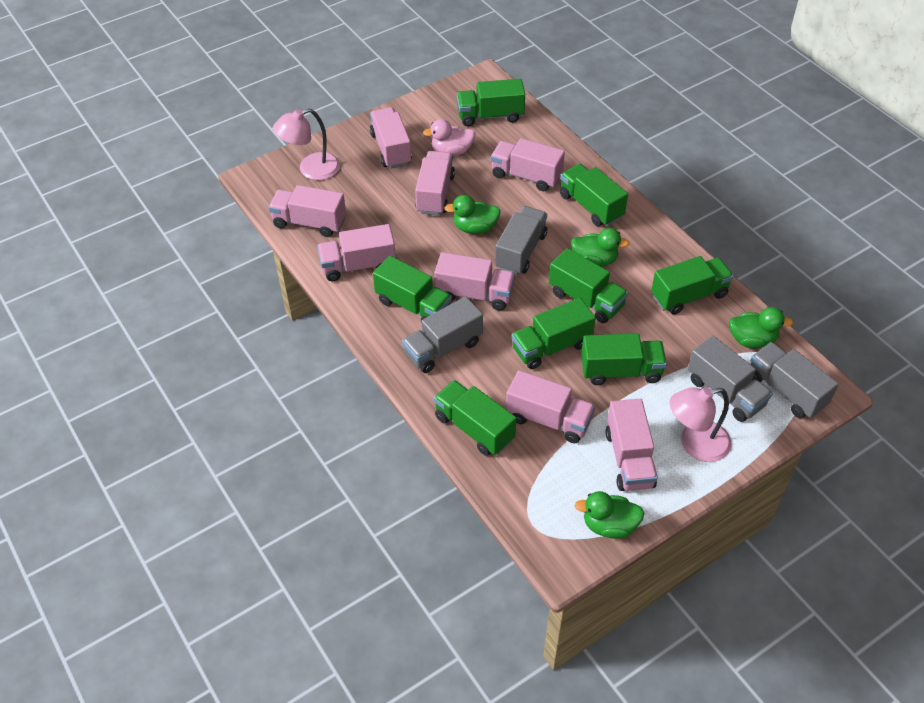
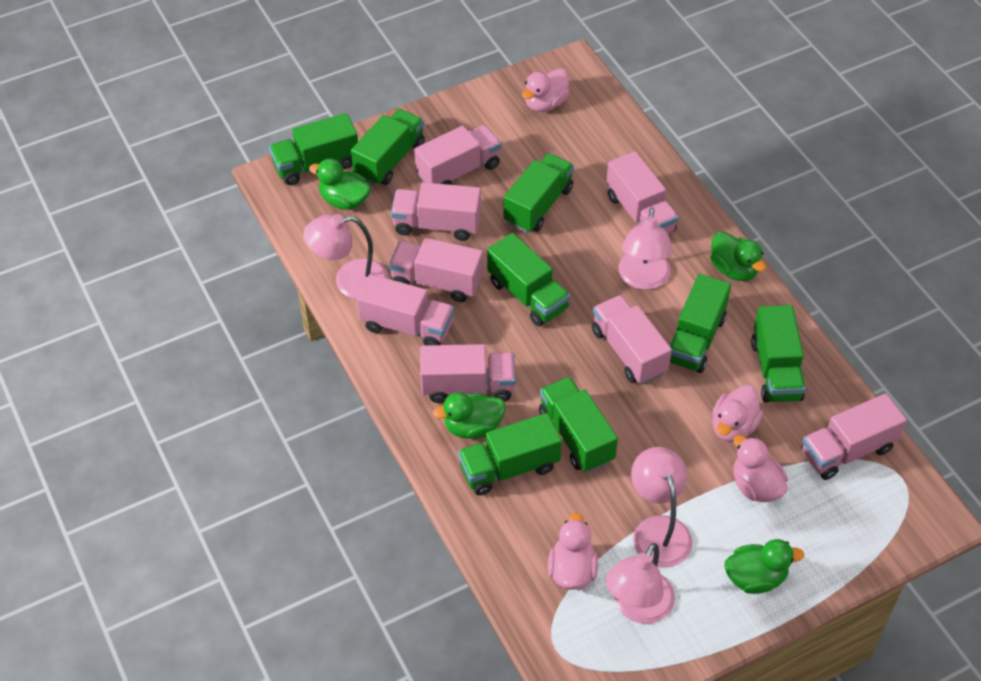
grey truck: 4 -> 0
pink duck: 1 -> 4
pink lamp: 2 -> 4

